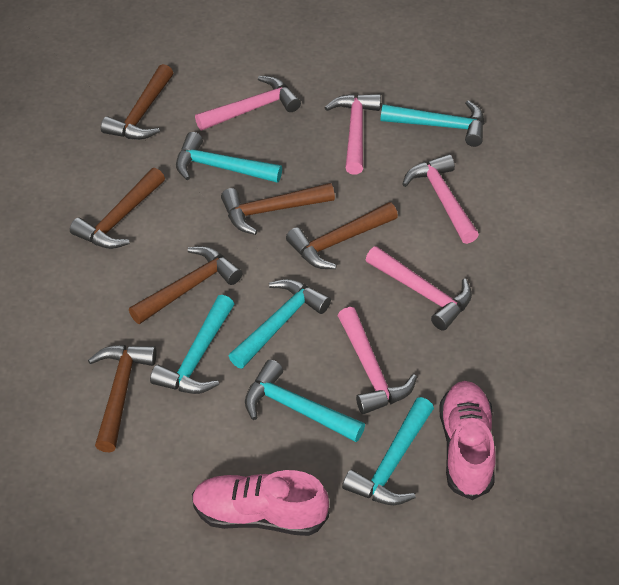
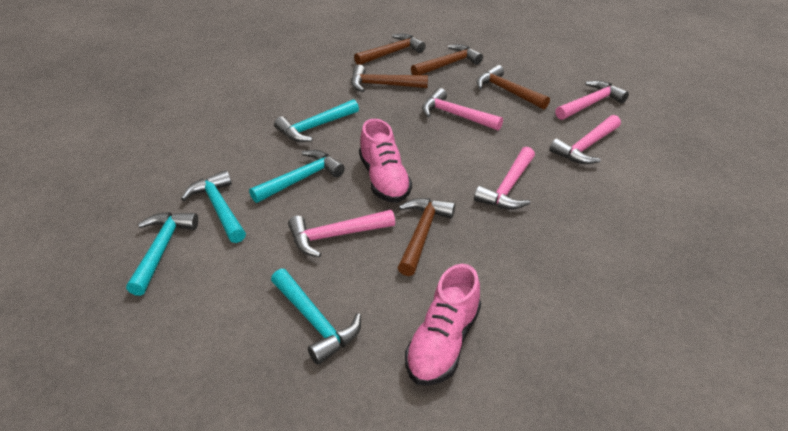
brown hammer: 6 -> 5
turquoise hammer: 6 -> 5

